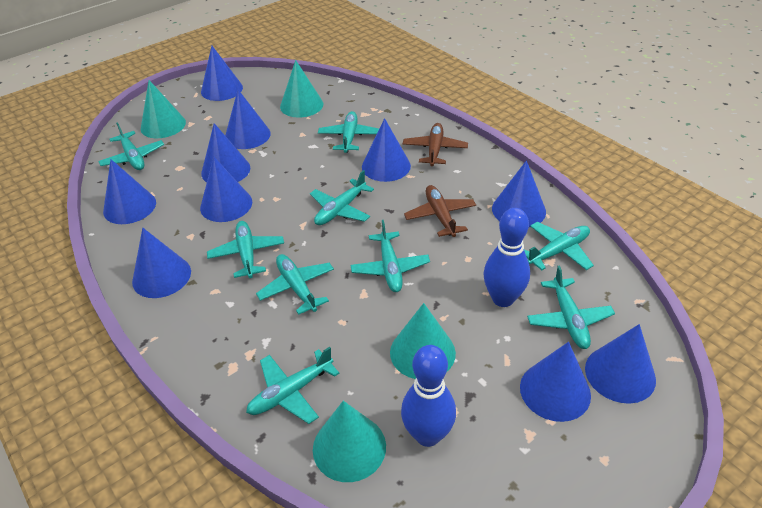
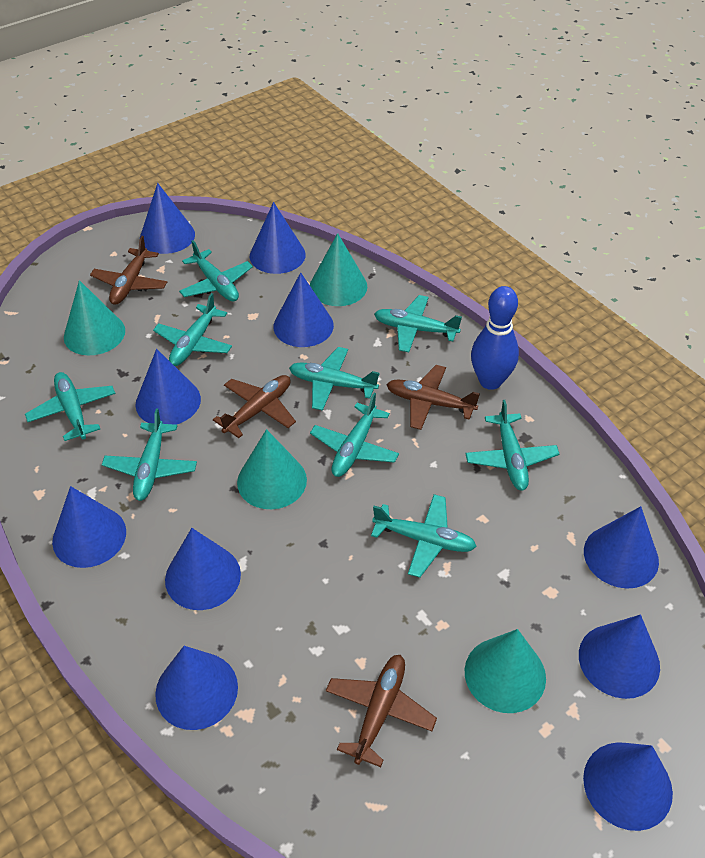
blue bowling pin: 2 -> 1
brown plane: 2 -> 4

